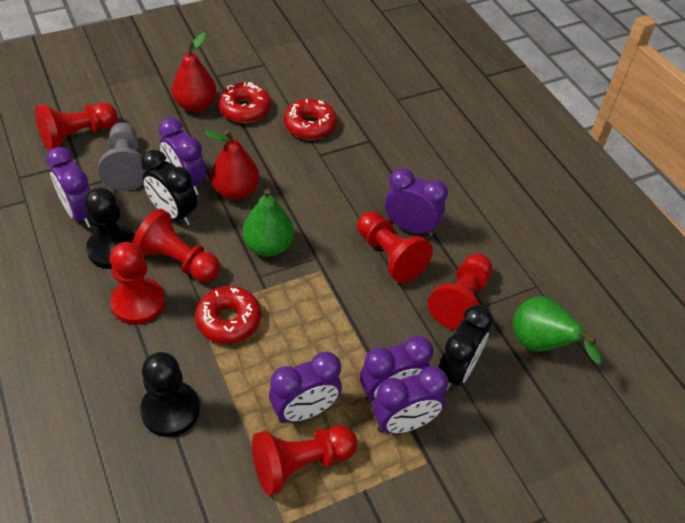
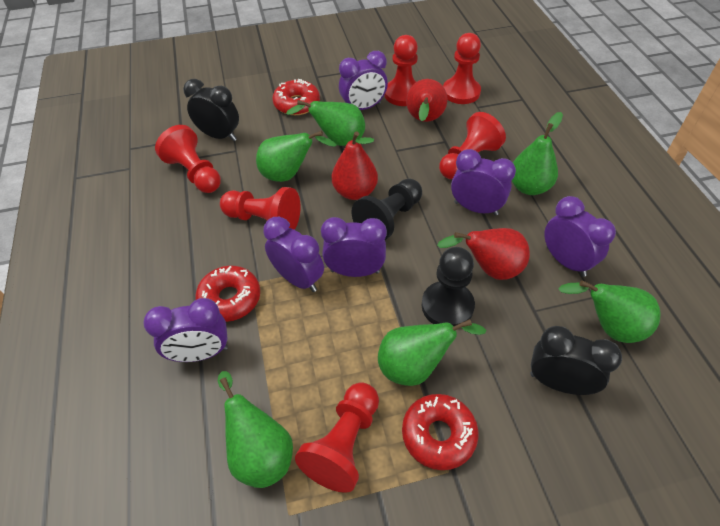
green pear: 2 -> 6
grey pawn: 1 -> 0
red pear: 2 -> 3

